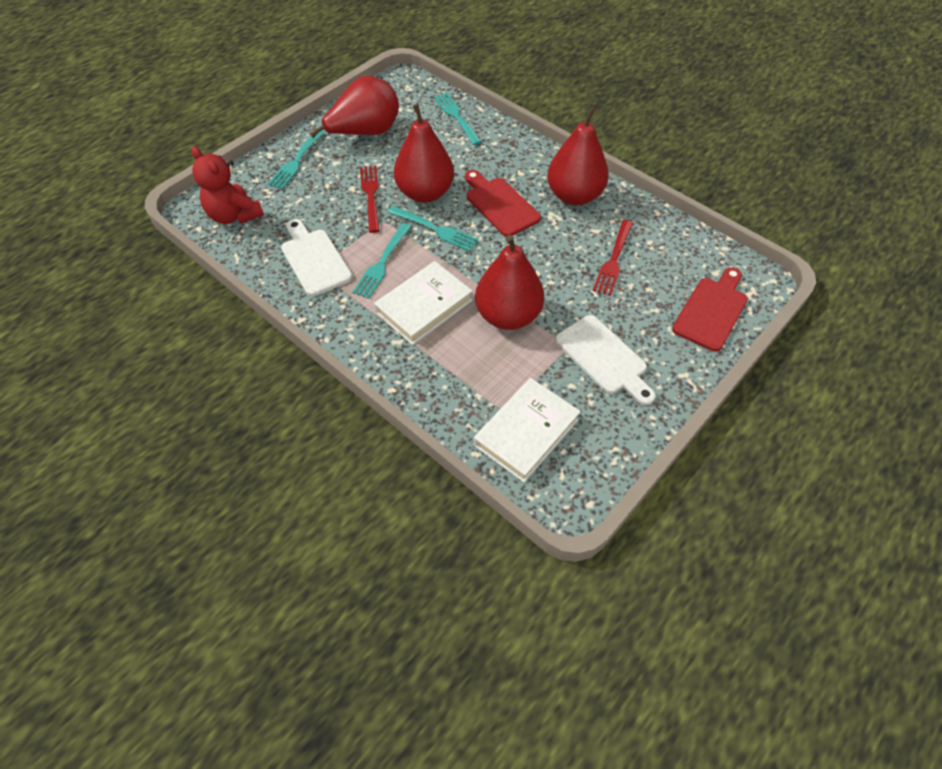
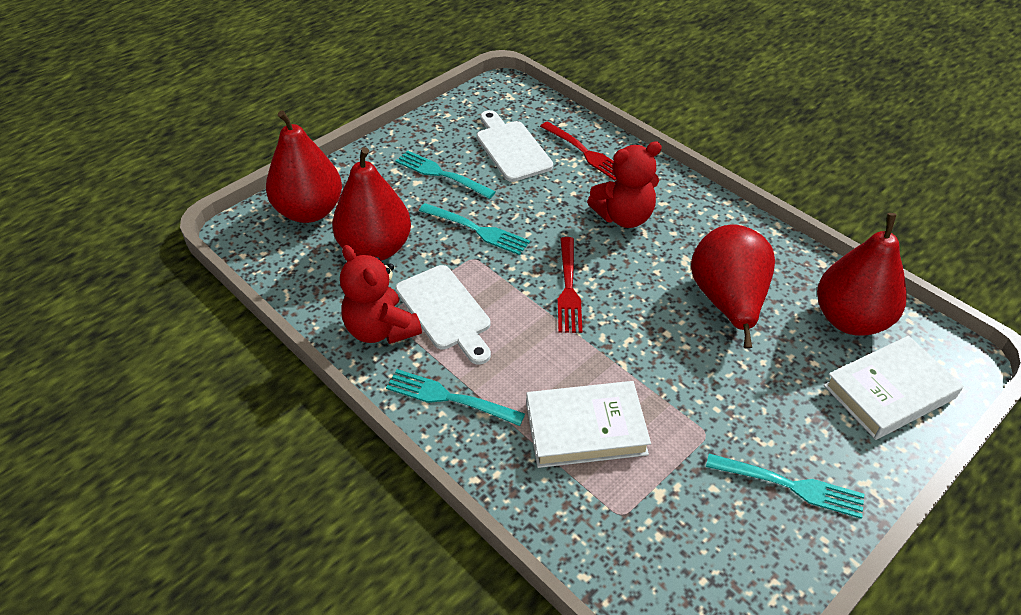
red cutting board: 2 -> 0
red teddy bear: 1 -> 2

